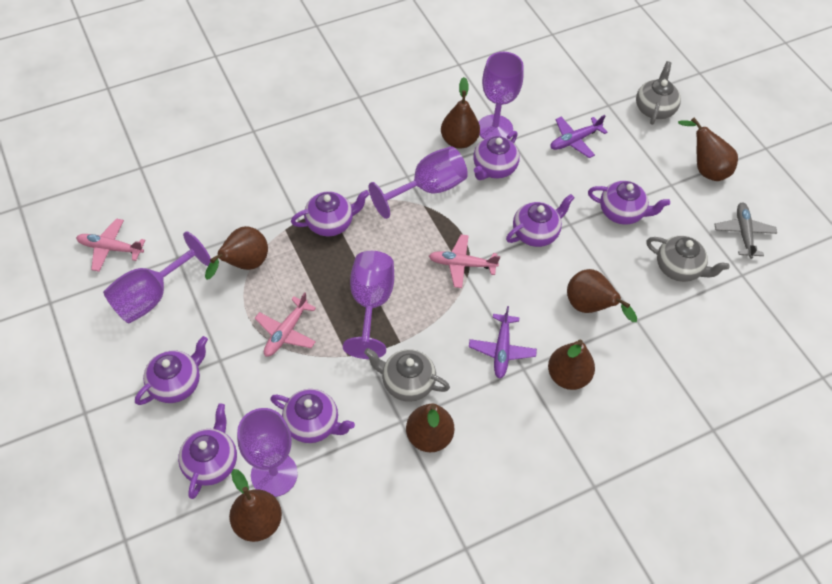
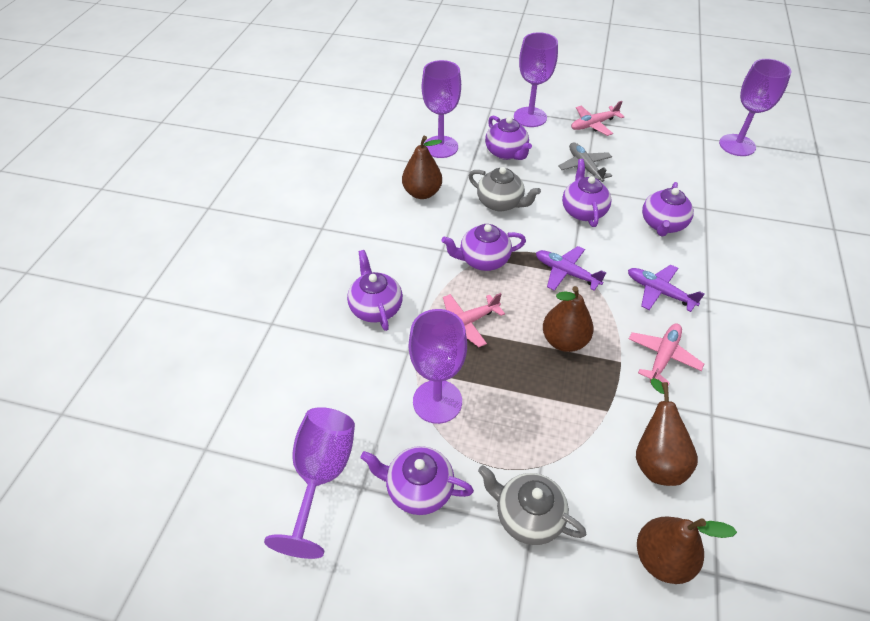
brown pear: 7 -> 4
grey teapot: 3 -> 2
purple teapot: 7 -> 6

